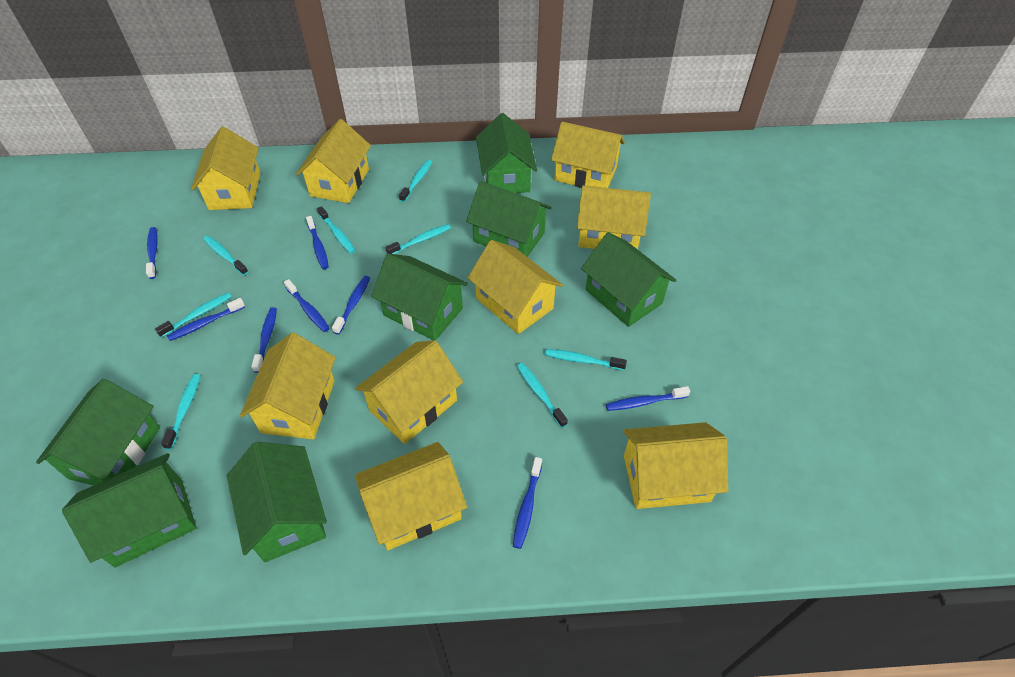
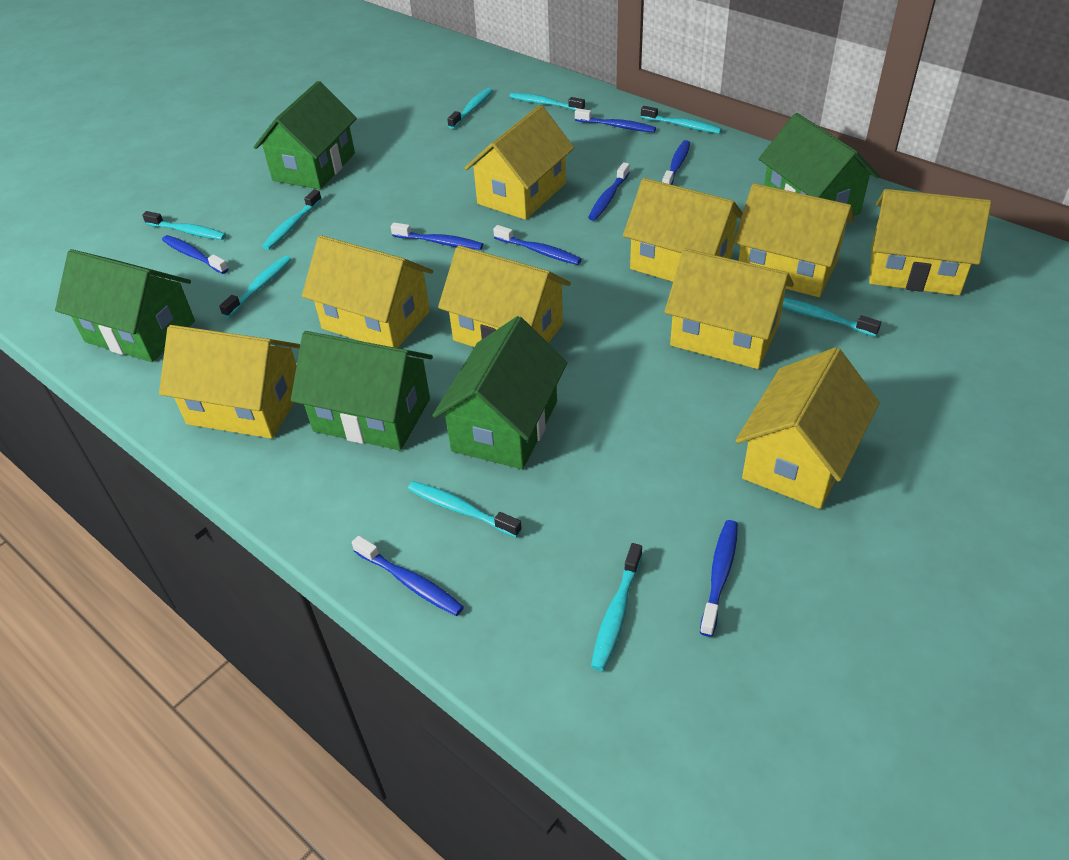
green house: 7 -> 5
turquoise toothbrush: 8 -> 9

